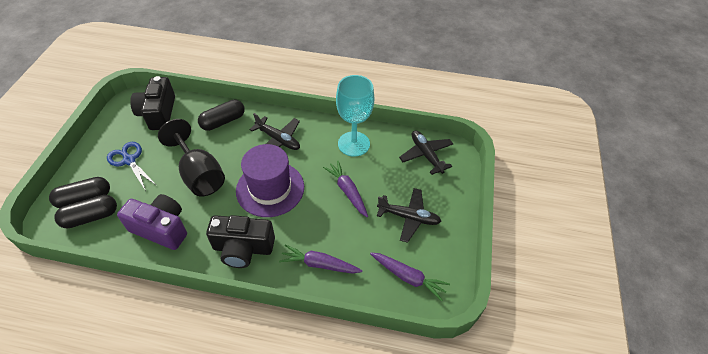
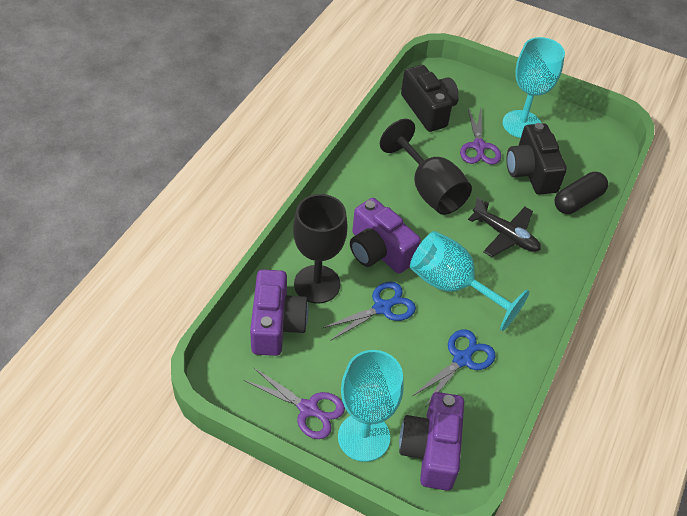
black capsule: 3 -> 1
black goblet: 1 -> 2
black plane: 3 -> 1
blue scissors: 1 -> 2
purple camera: 1 -> 3
purple carrot: 3 -> 0
purple hat: 1 -> 0
purple scissors: 0 -> 2
turquoise goblet: 1 -> 3

